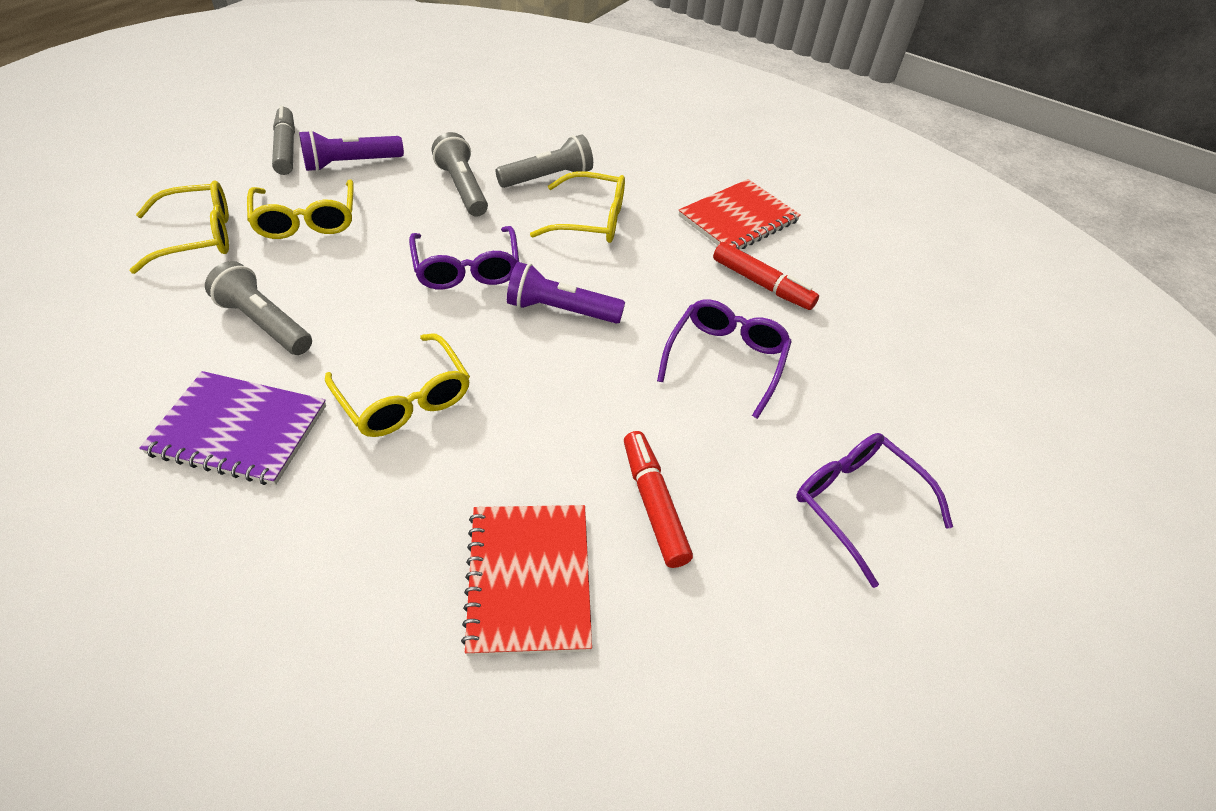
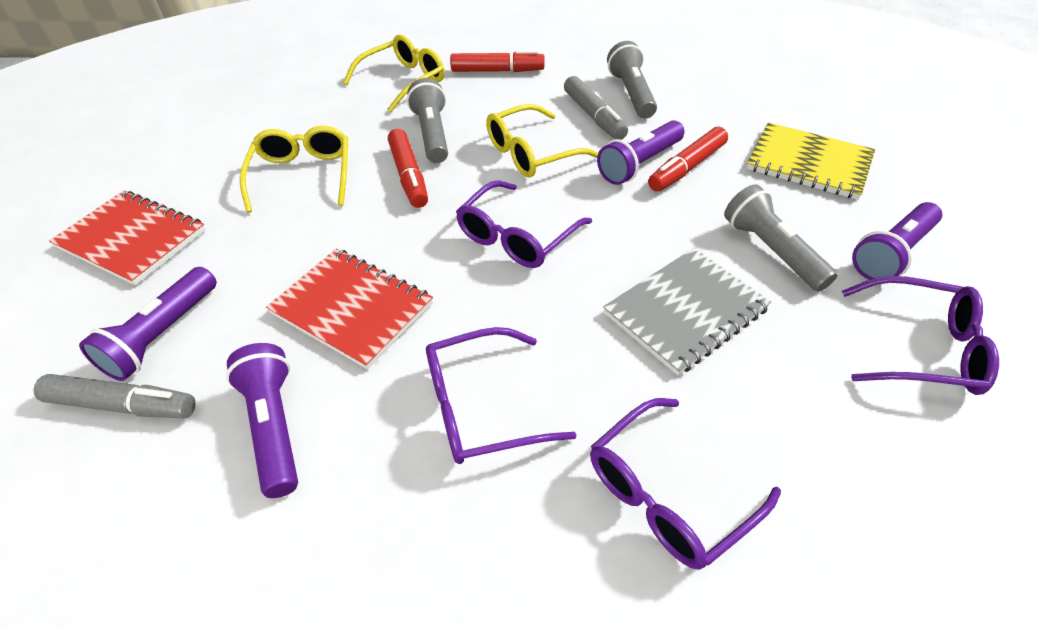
grey marker: 1 -> 2
grey notebook: 0 -> 1
purple flashlight: 2 -> 4
purple glasses: 3 -> 4
purple notebook: 1 -> 0
red marker: 2 -> 3
yellow glasses: 4 -> 3
yellow notebook: 0 -> 1

